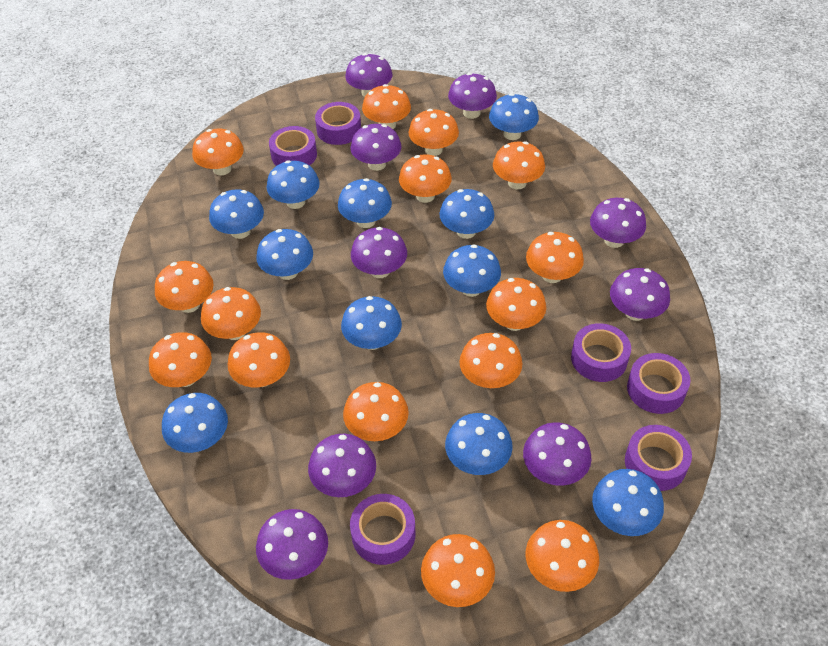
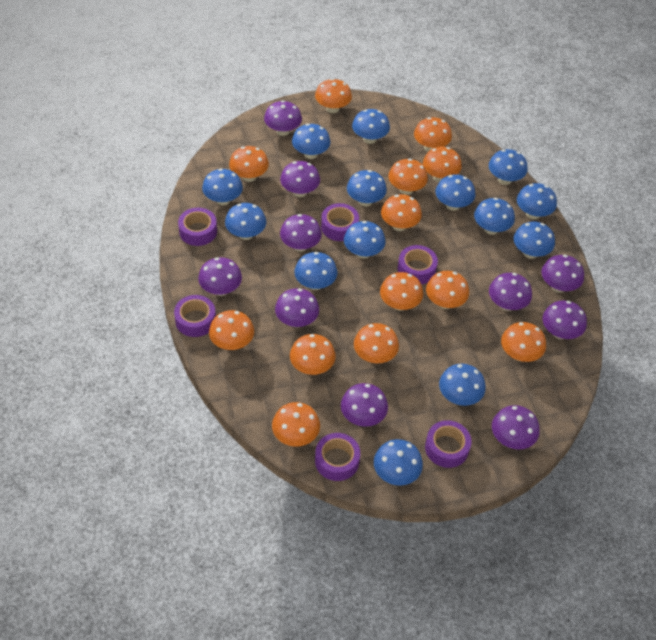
blue mushroom: 11 -> 14
orange mushroom: 15 -> 13
purple mushroom: 9 -> 10

